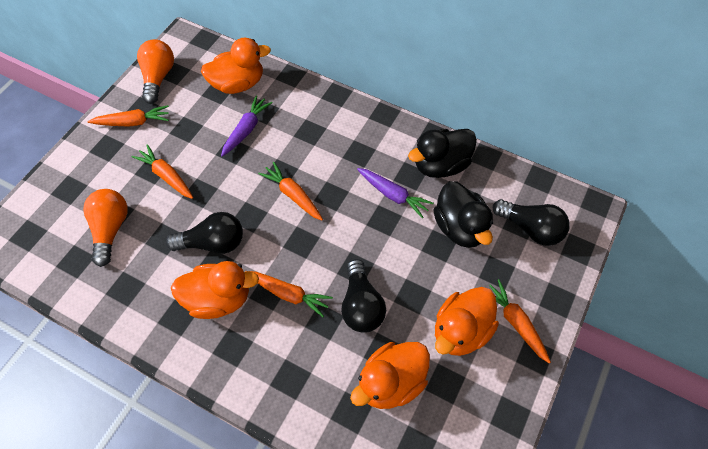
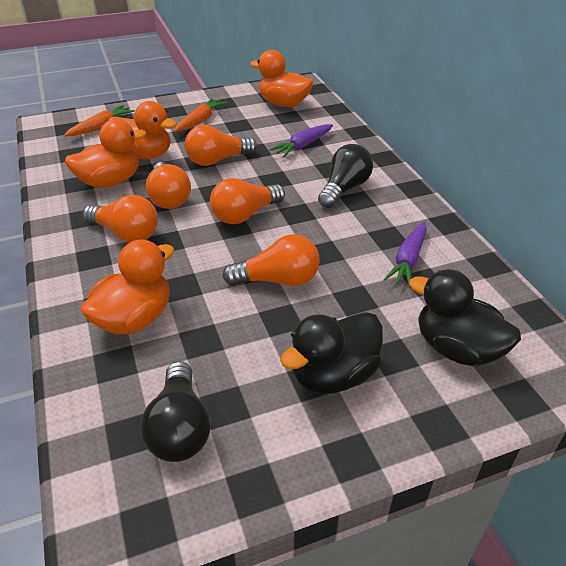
black light bulb: 3 -> 2
orange carrot: 5 -> 2
orange light bulb: 2 -> 5

